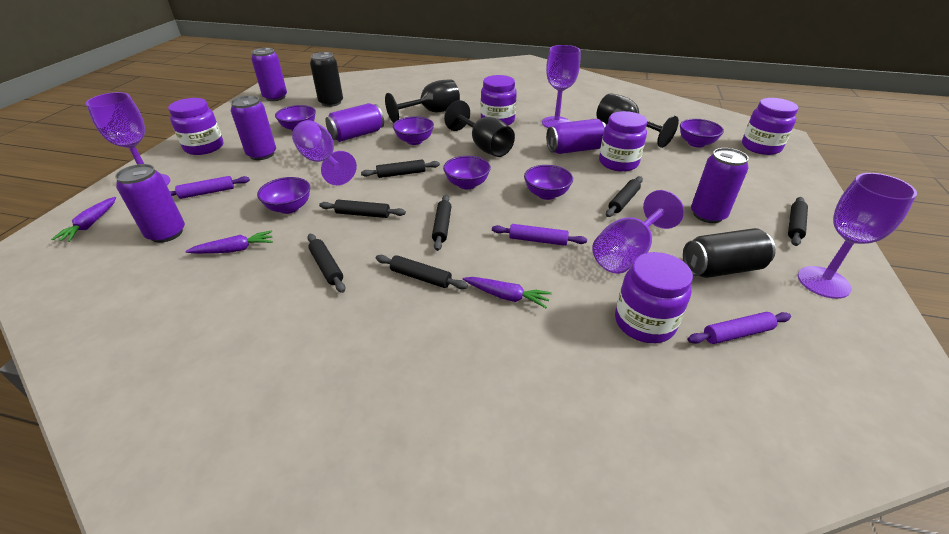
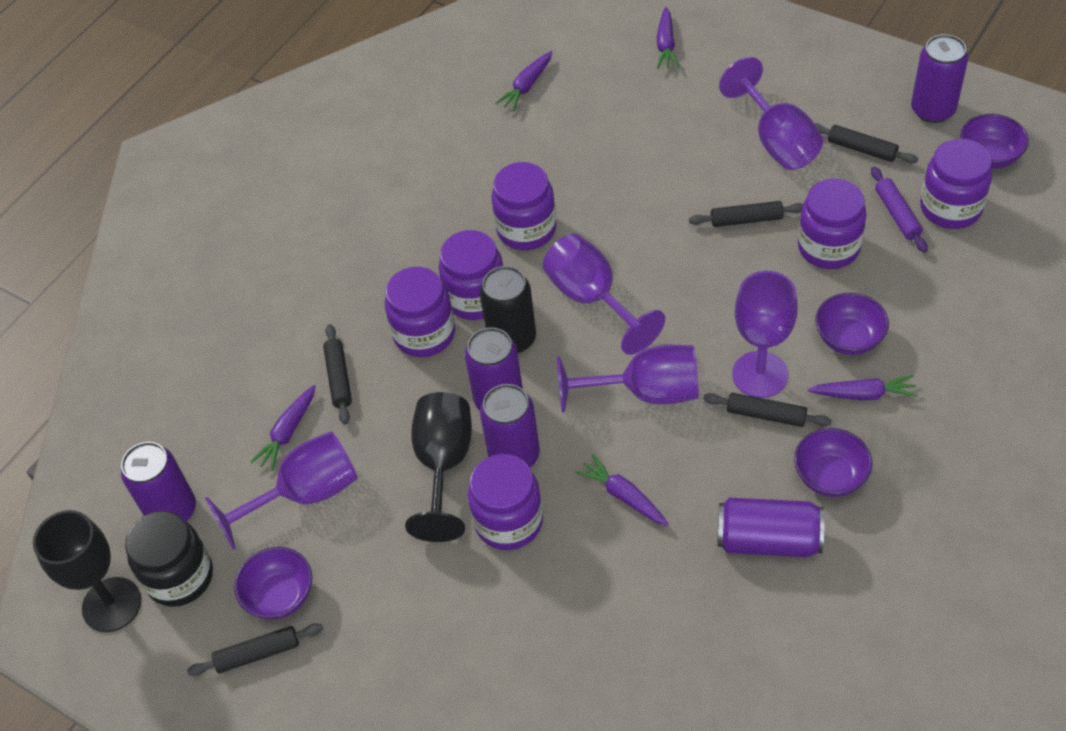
black can: 2 -> 1
black goblet: 3 -> 2
black jar: 0 -> 1
black rolling pin: 7 -> 5
purple bowl: 6 -> 4
purple can: 6 -> 5
purple carrot: 3 -> 5
purple jar: 5 -> 6
purple rolling pin: 3 -> 1

